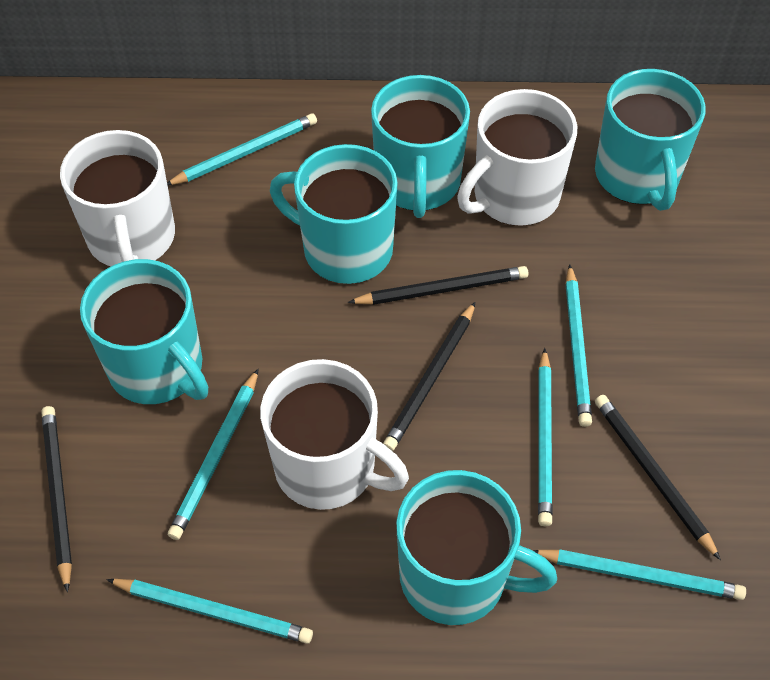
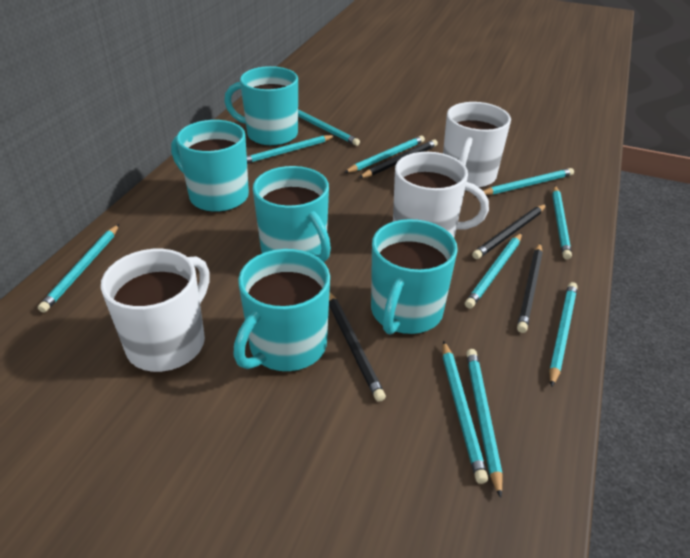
turquoise pencil: 6 -> 10

